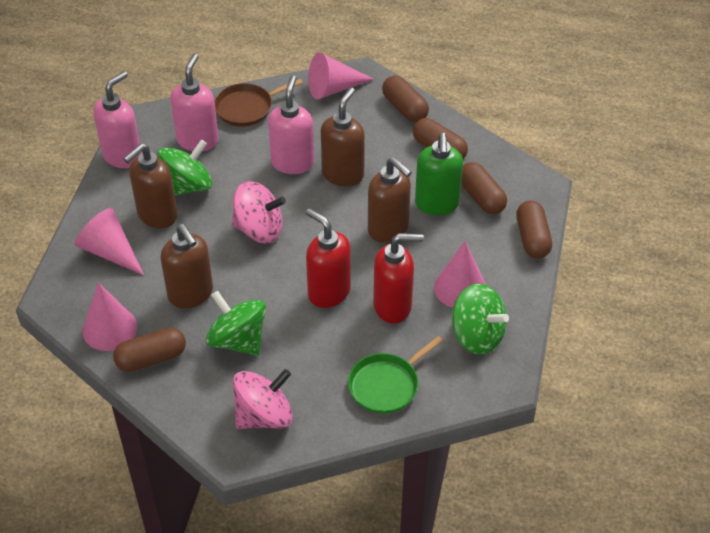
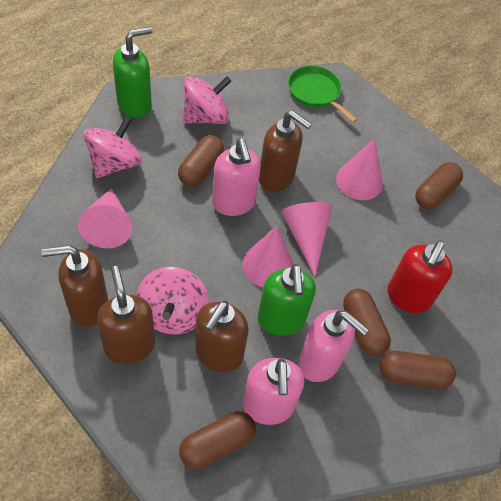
brown pan: 1 -> 0
green soap dispenser: 1 -> 2
green spinning top: 3 -> 0
pink spinning top: 2 -> 3
red soap dispenser: 2 -> 1

